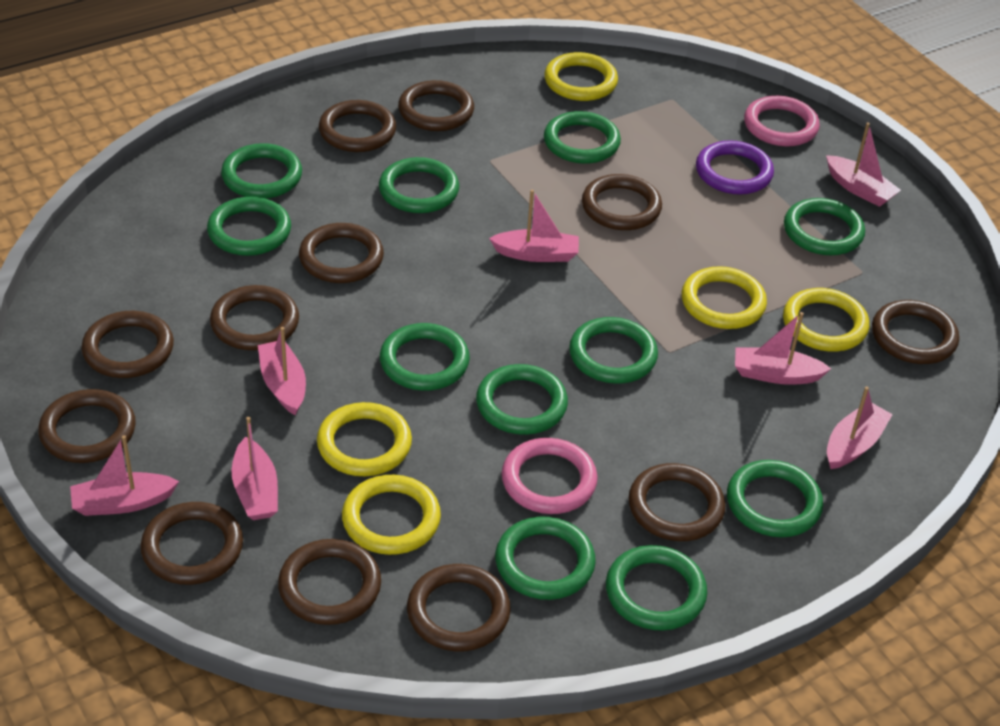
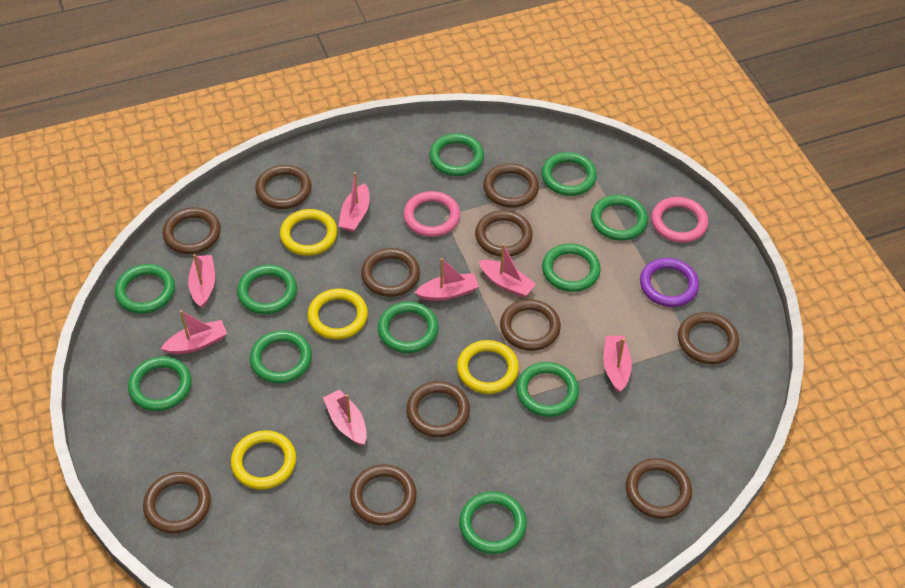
brown ring: 12 -> 11
yellow ring: 5 -> 4

